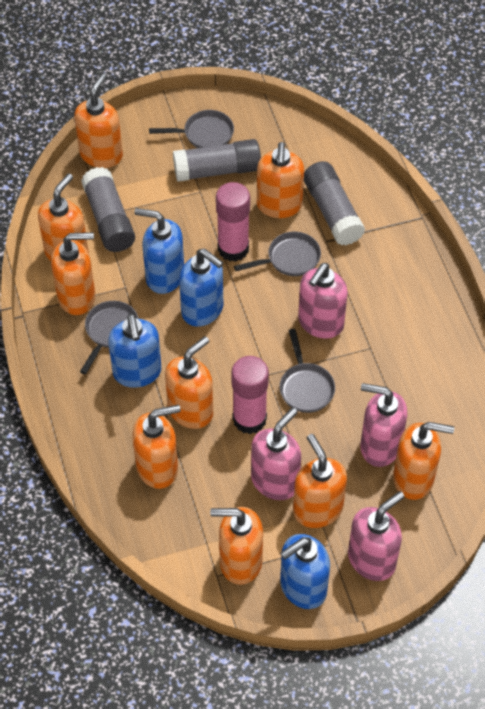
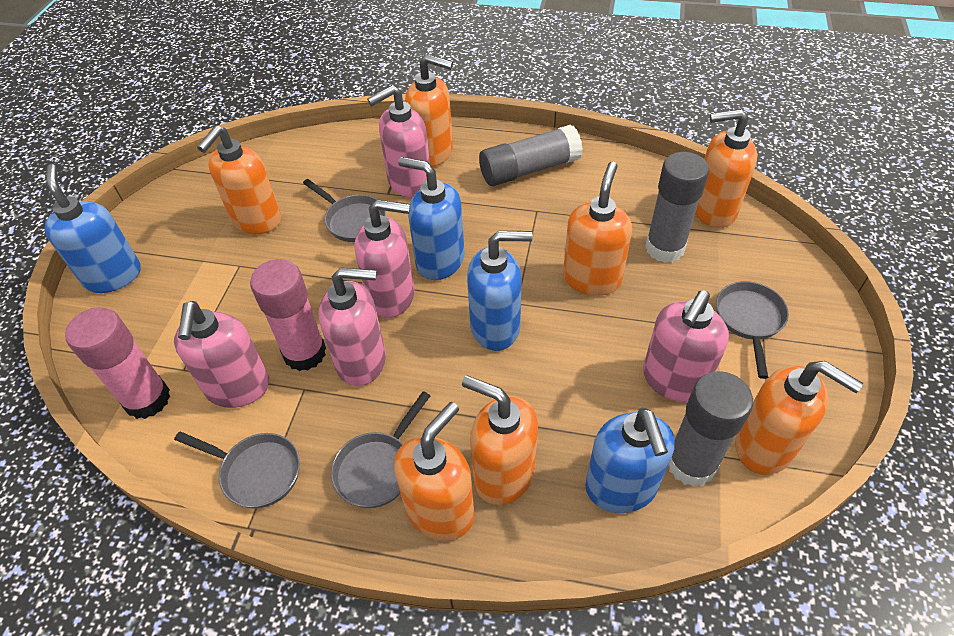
orange soap dispenser: 9 -> 7
pink soap dispenser: 4 -> 5

